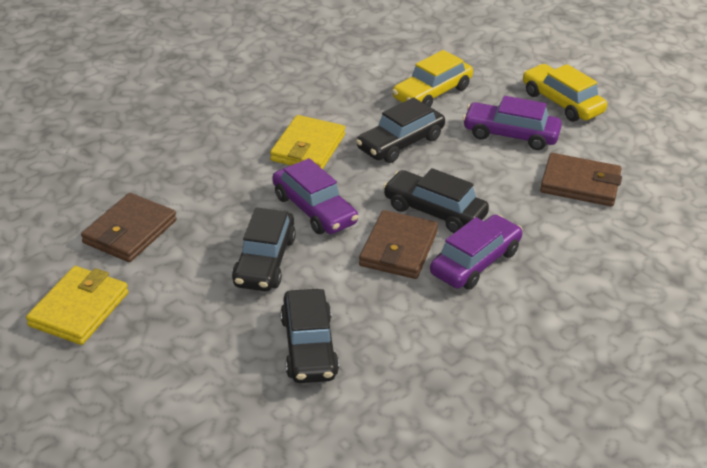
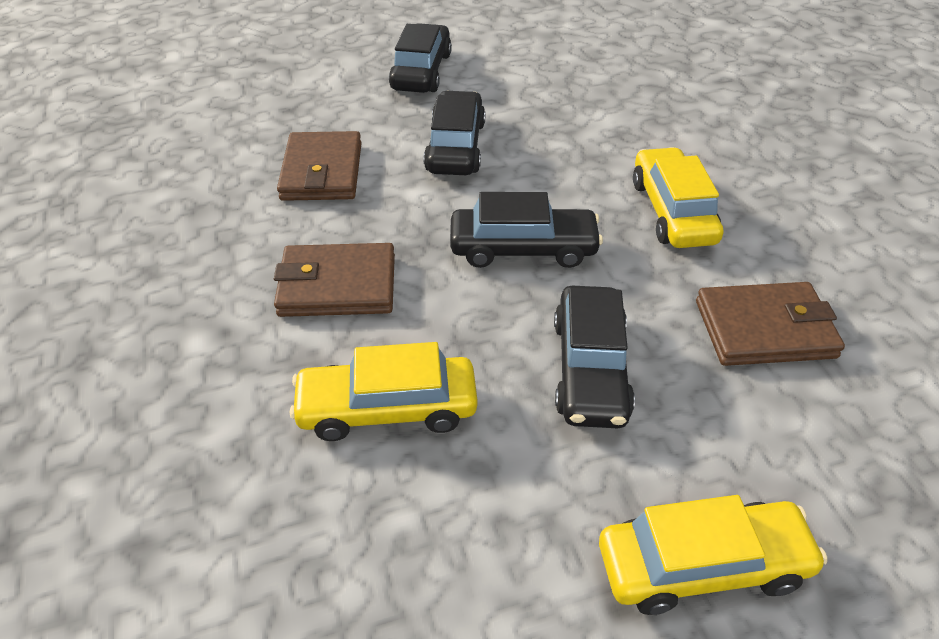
purple car: 3 -> 0
yellow car: 2 -> 3
yellow wallet: 2 -> 0

